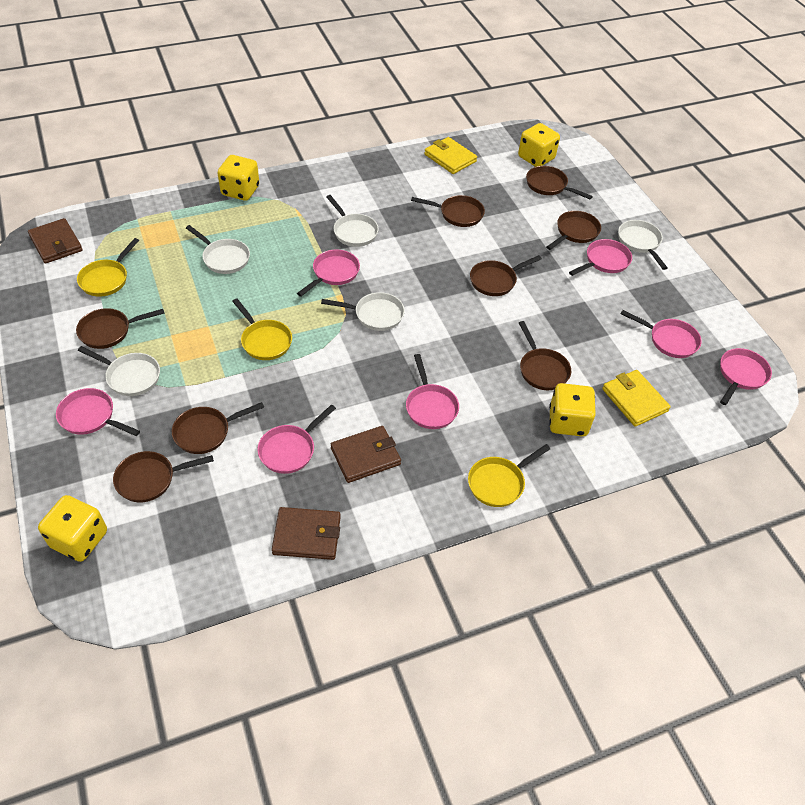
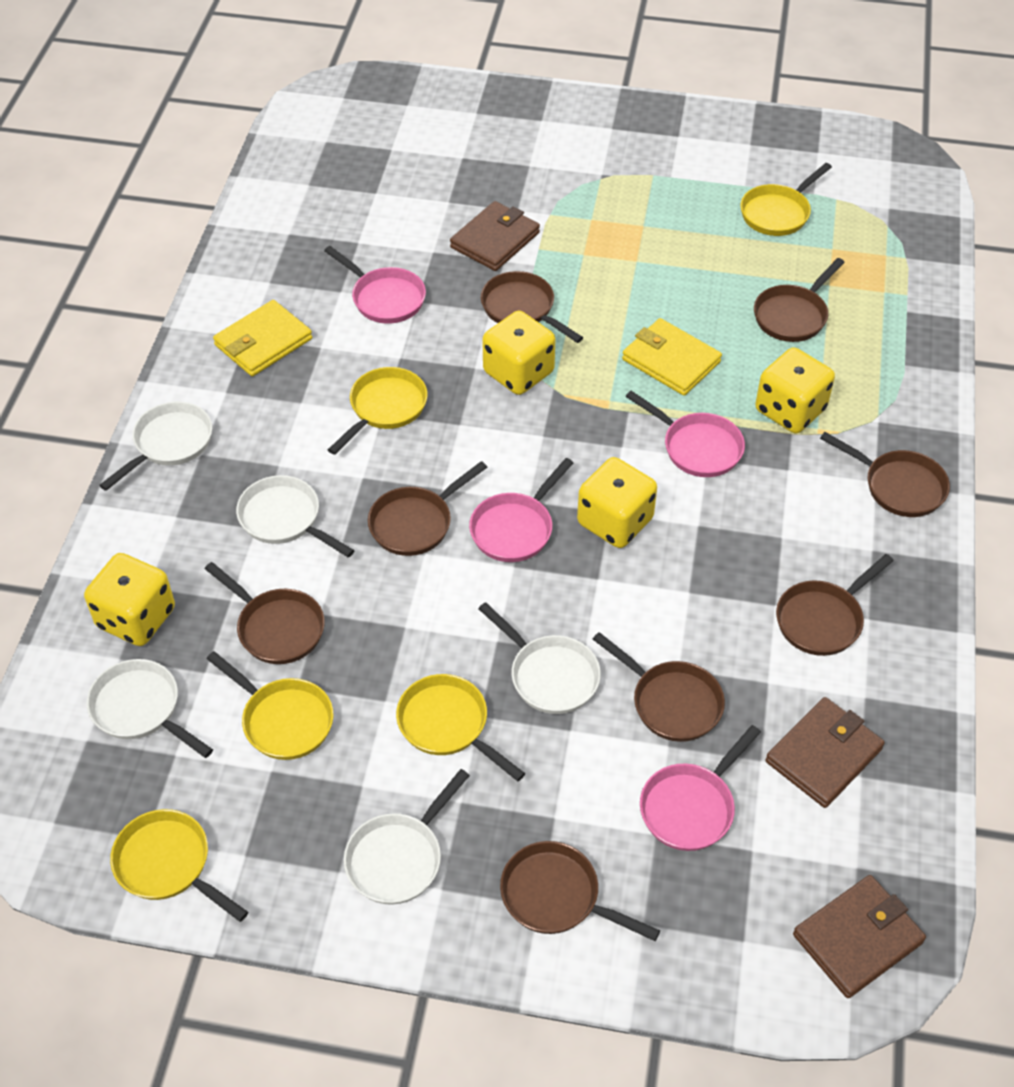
pink pan: 7 -> 4
yellow pan: 3 -> 5

